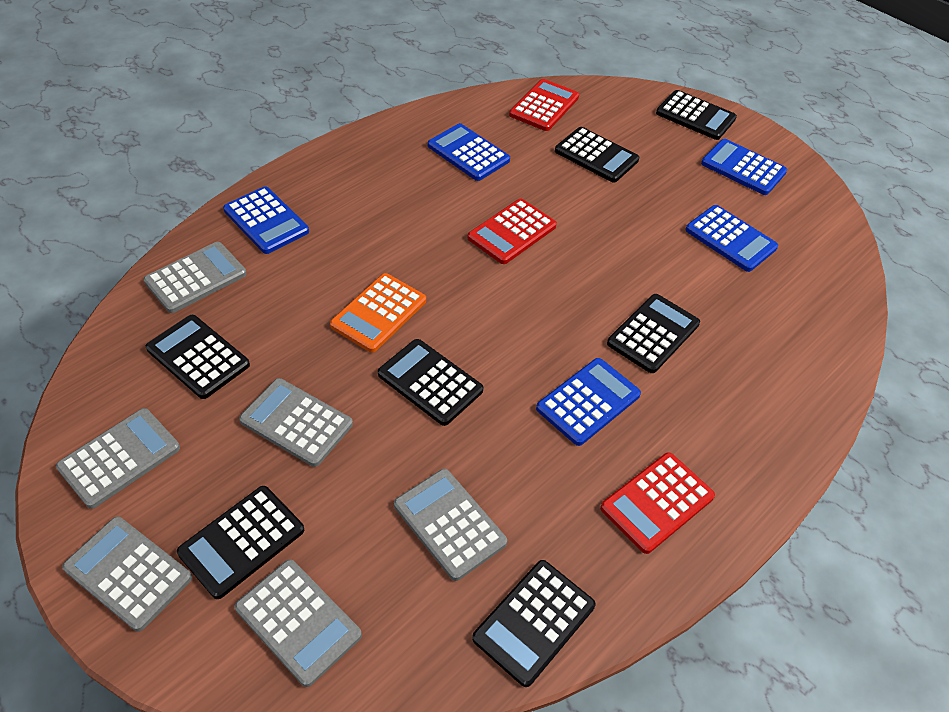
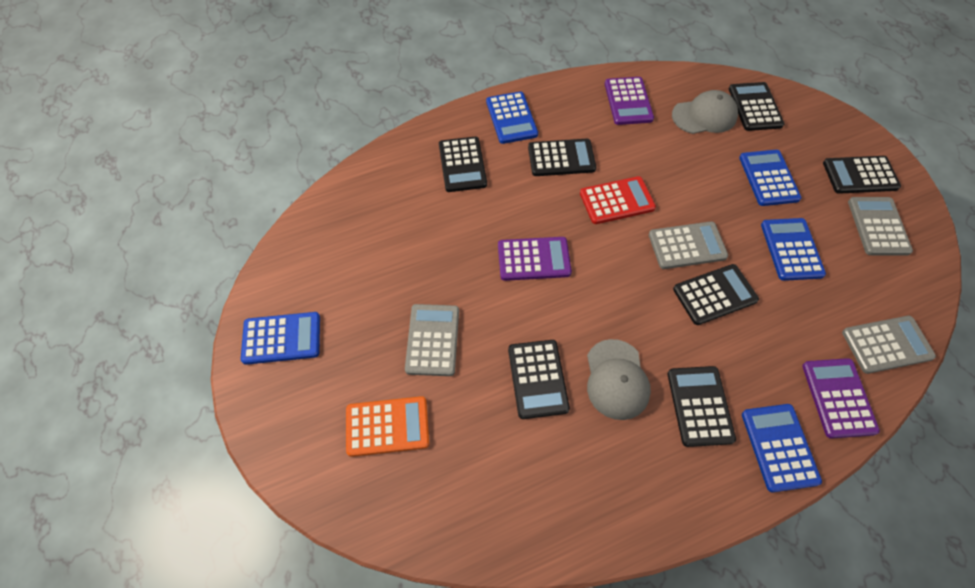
grey calculator: 6 -> 4
grey cap: 0 -> 2
purple calculator: 0 -> 3
red calculator: 3 -> 1

